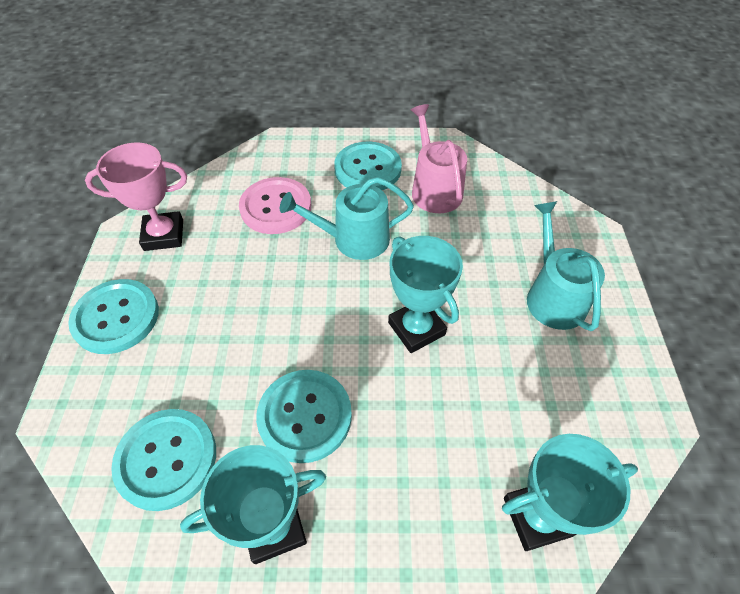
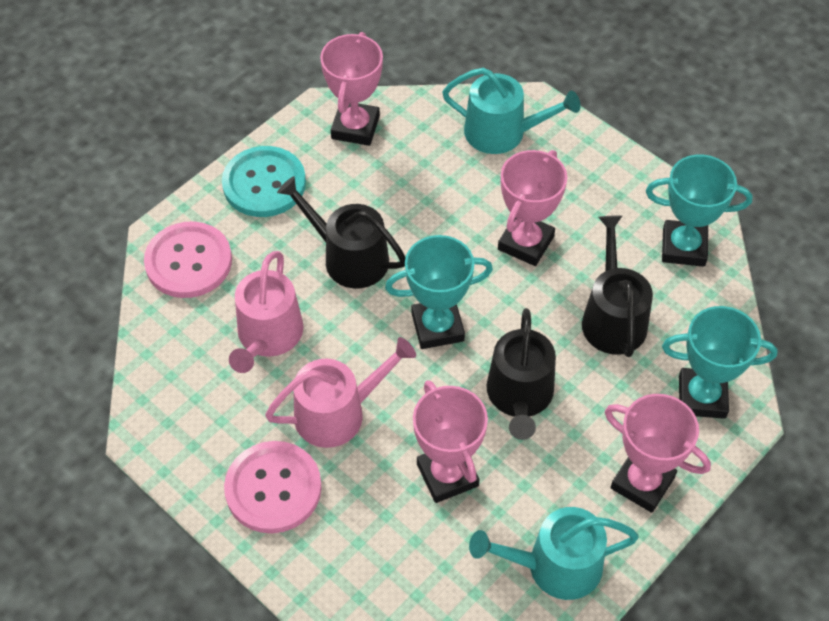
black watering can: 0 -> 3
pink button: 1 -> 2
pink trophy: 1 -> 4
pink watering can: 1 -> 2
turquoise button: 4 -> 1

